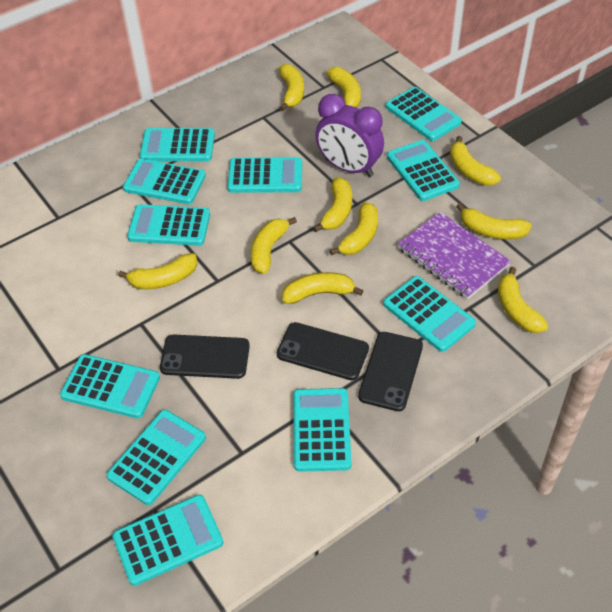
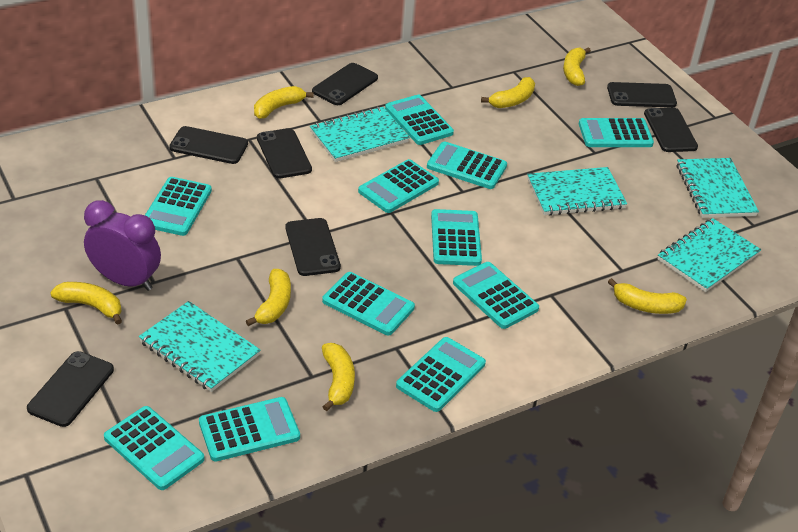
black phone: 3 -> 7
purple notebook: 1 -> 0
turquoise notebook: 0 -> 5
yellow banana: 10 -> 7

